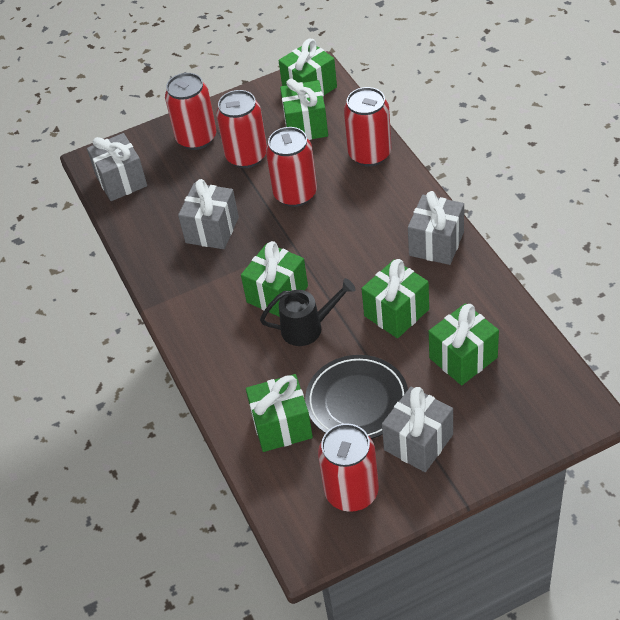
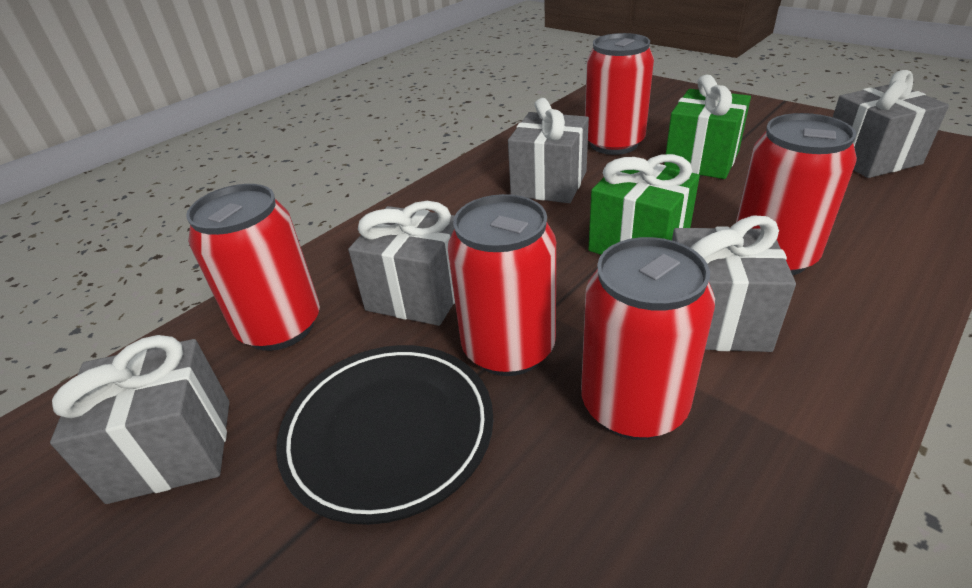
black watering can: 1 -> 0
green gift: 6 -> 2
grey gift: 4 -> 5

